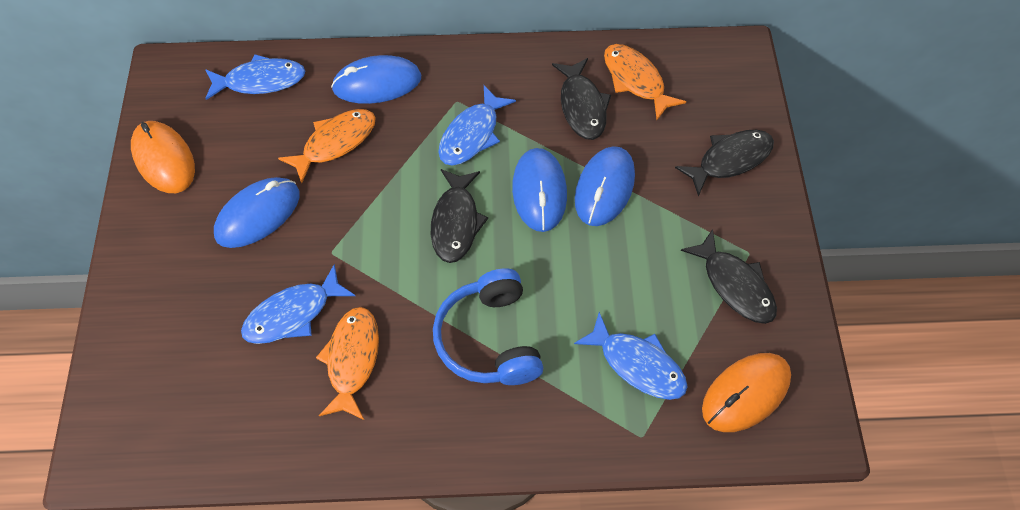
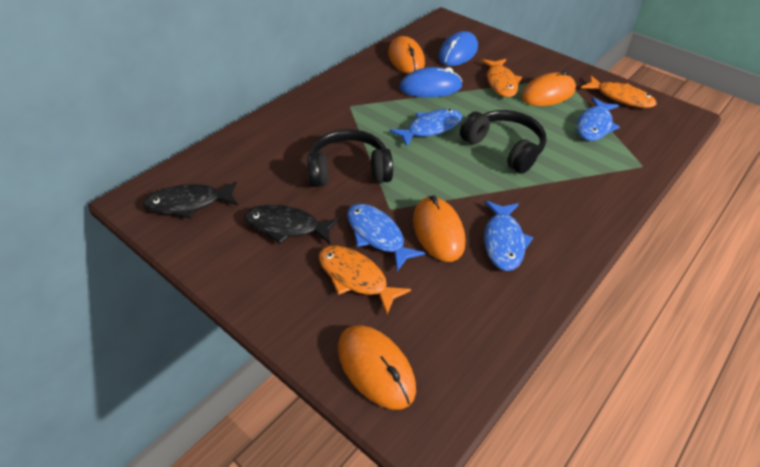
black fish: 4 -> 2
black headphones: 0 -> 2
blue headphones: 1 -> 0
blue mouse: 4 -> 2
orange mouse: 2 -> 4

